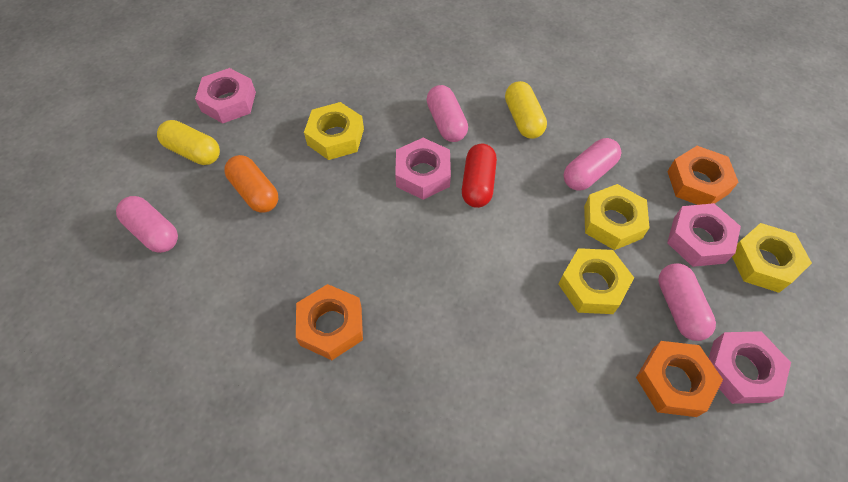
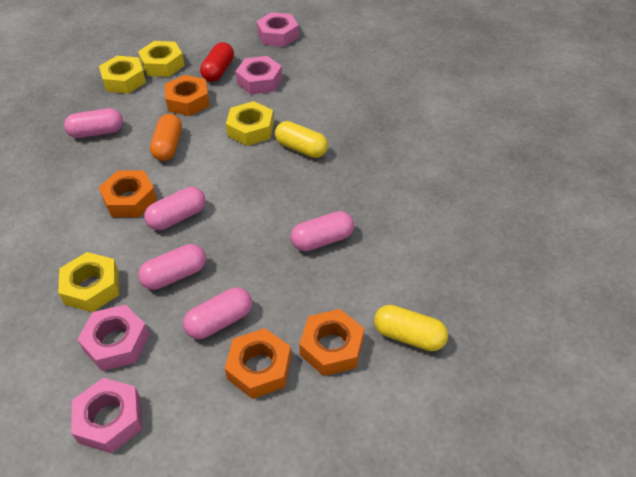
orange nut: 3 -> 4
pink capsule: 4 -> 5

